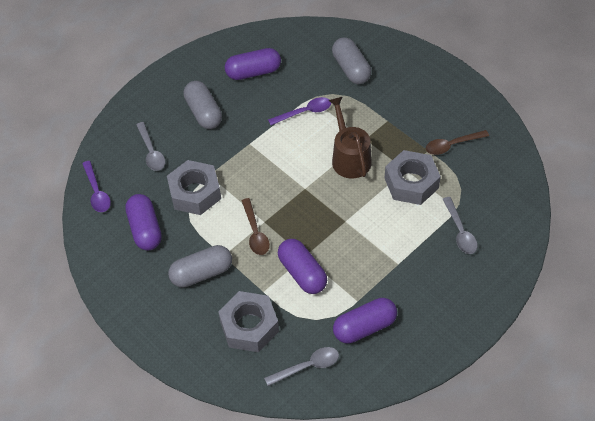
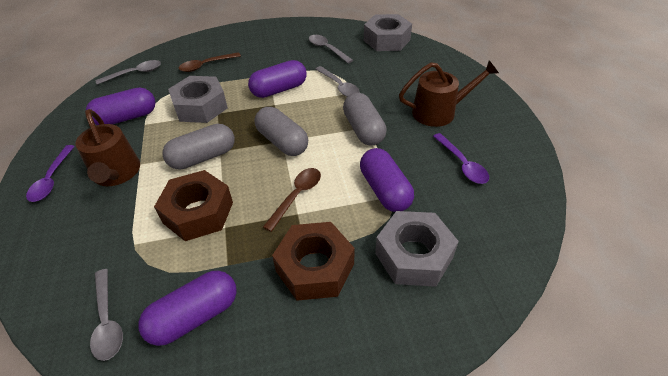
brown nut: 0 -> 2
brown watering can: 1 -> 2
grey spoon: 3 -> 4

